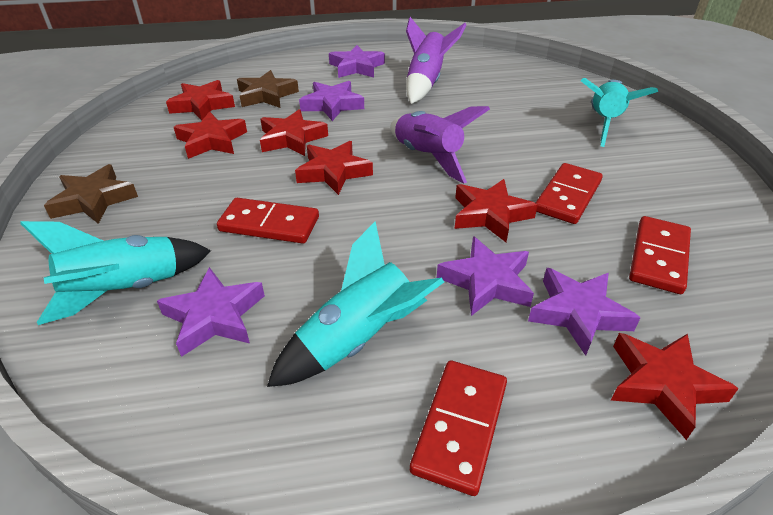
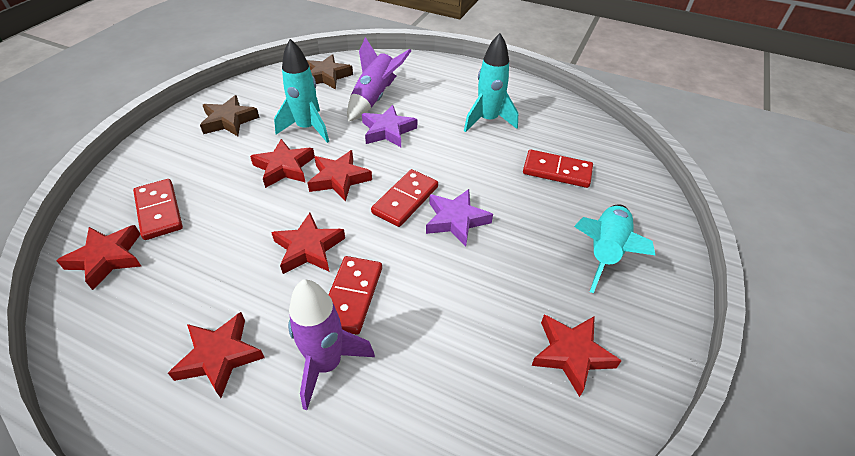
purple star: 5 -> 2

